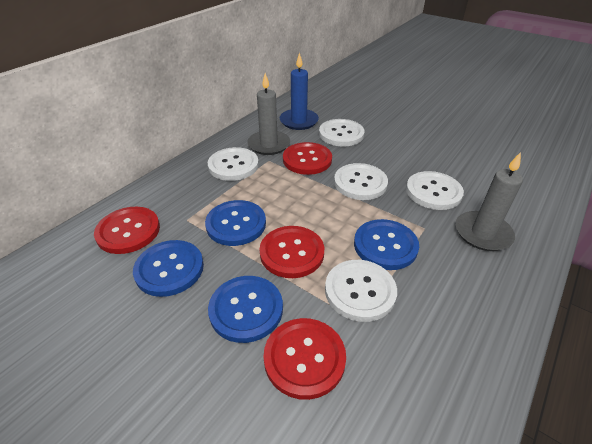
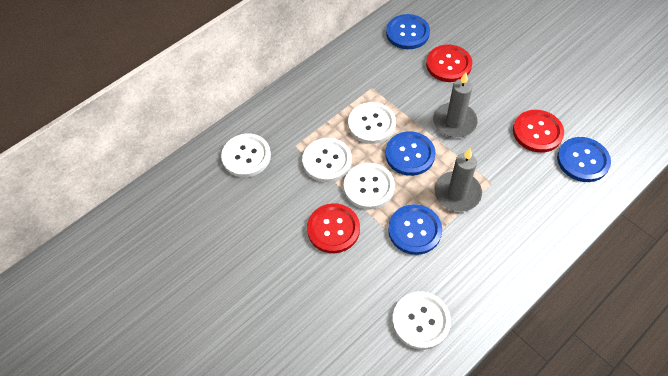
blue candle: 1 -> 0
red button: 4 -> 3

